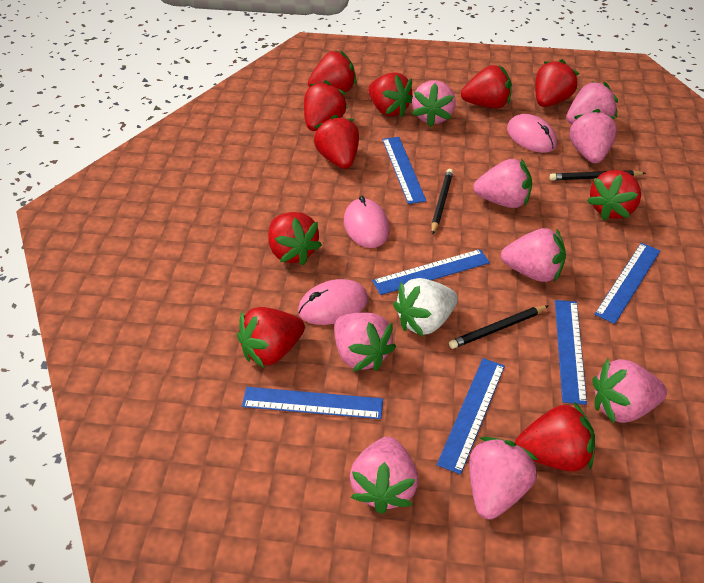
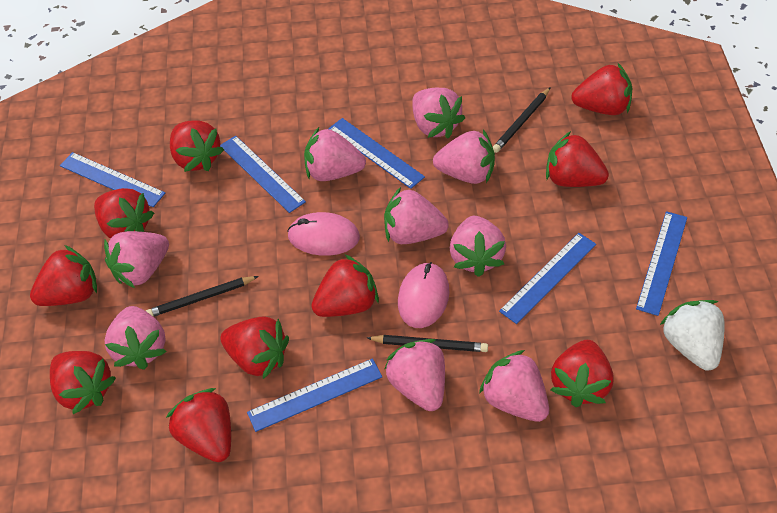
pink mouse: 3 -> 2

